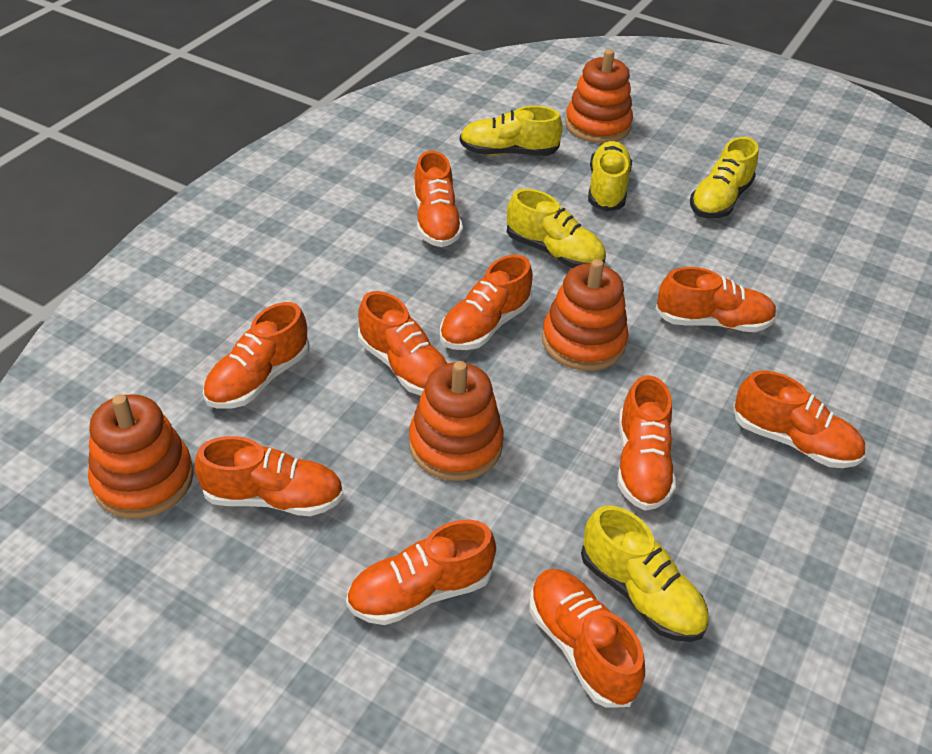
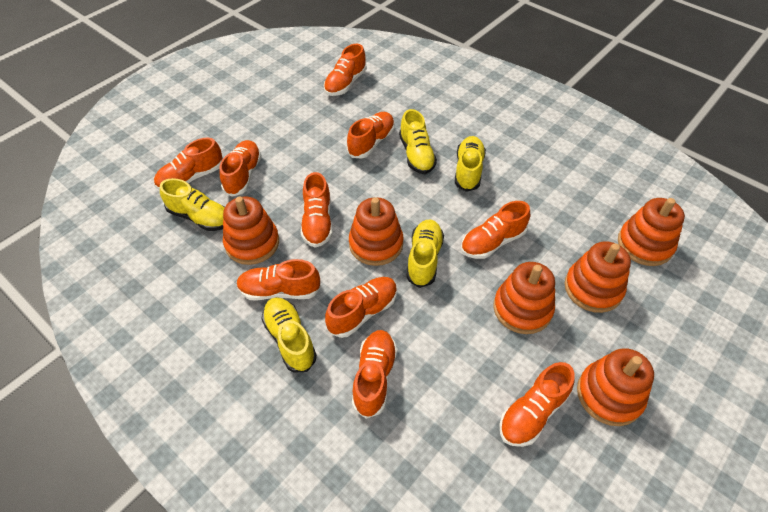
orange stacking toy: 4 -> 6

